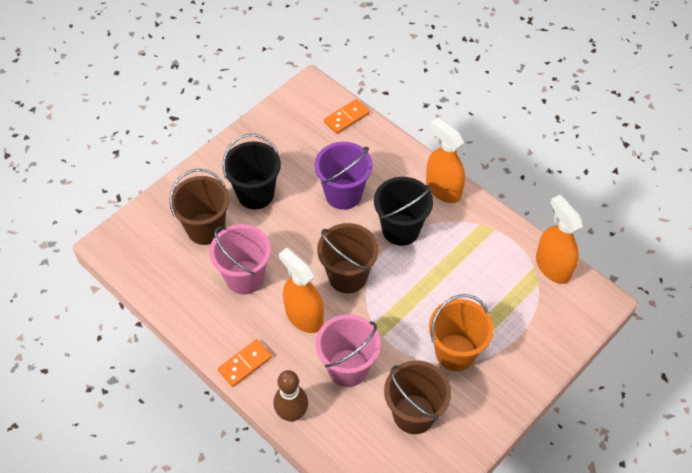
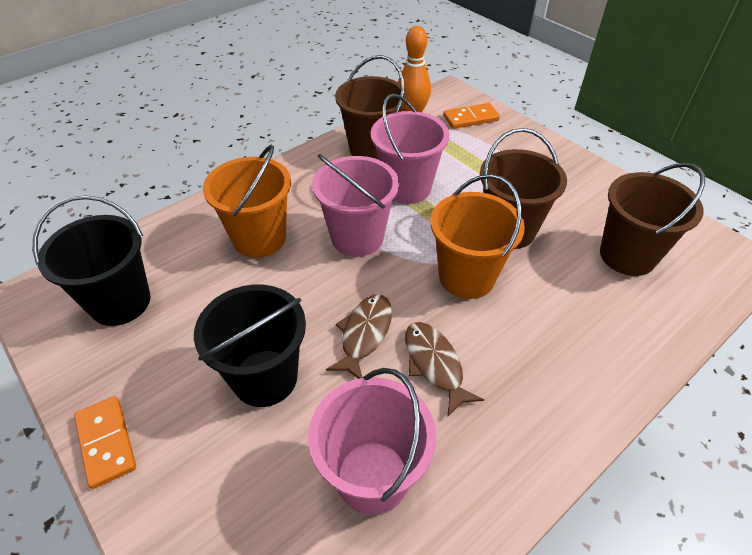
brown bowling pin: 1 -> 0
brown fish: 0 -> 2
orange bowling pin: 0 -> 1
orange bucket: 1 -> 2
orange spray bottle: 3 -> 0
pink bucket: 2 -> 3
purple bucket: 1 -> 0

